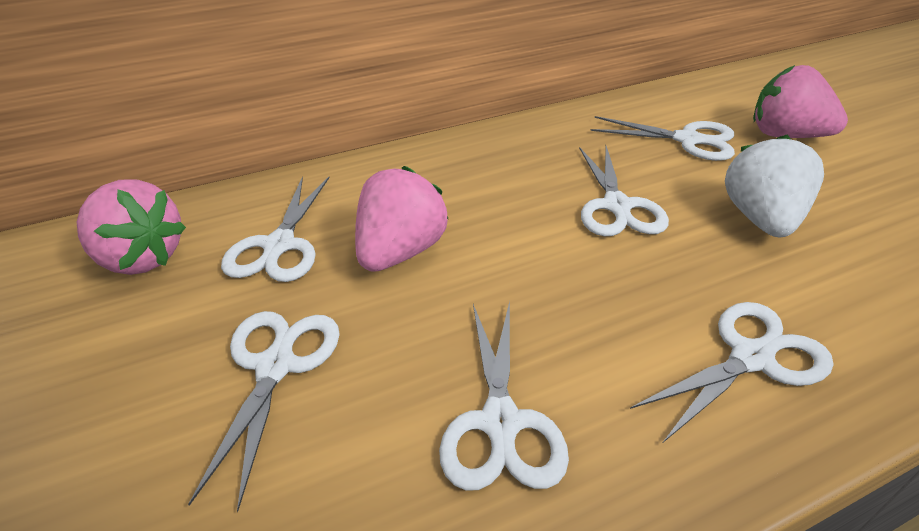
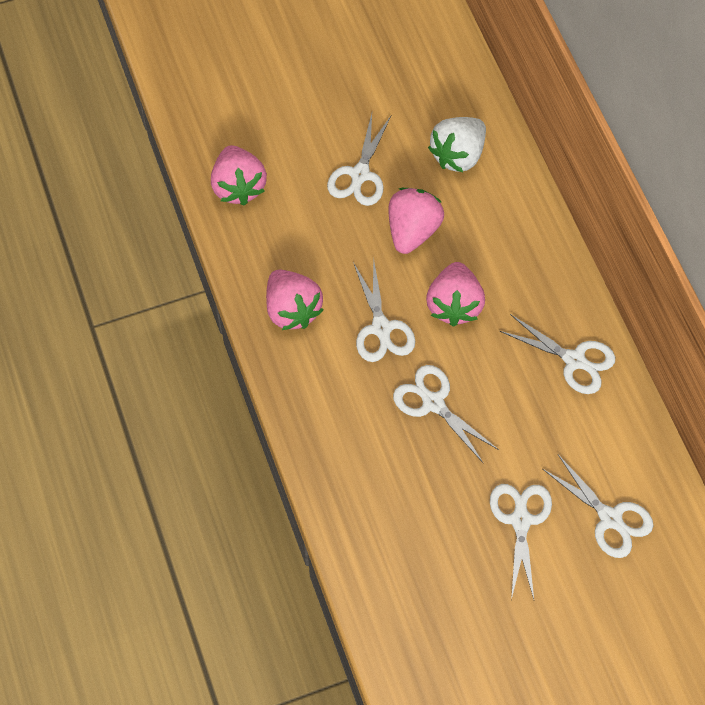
pink strawberry: 3 -> 4

